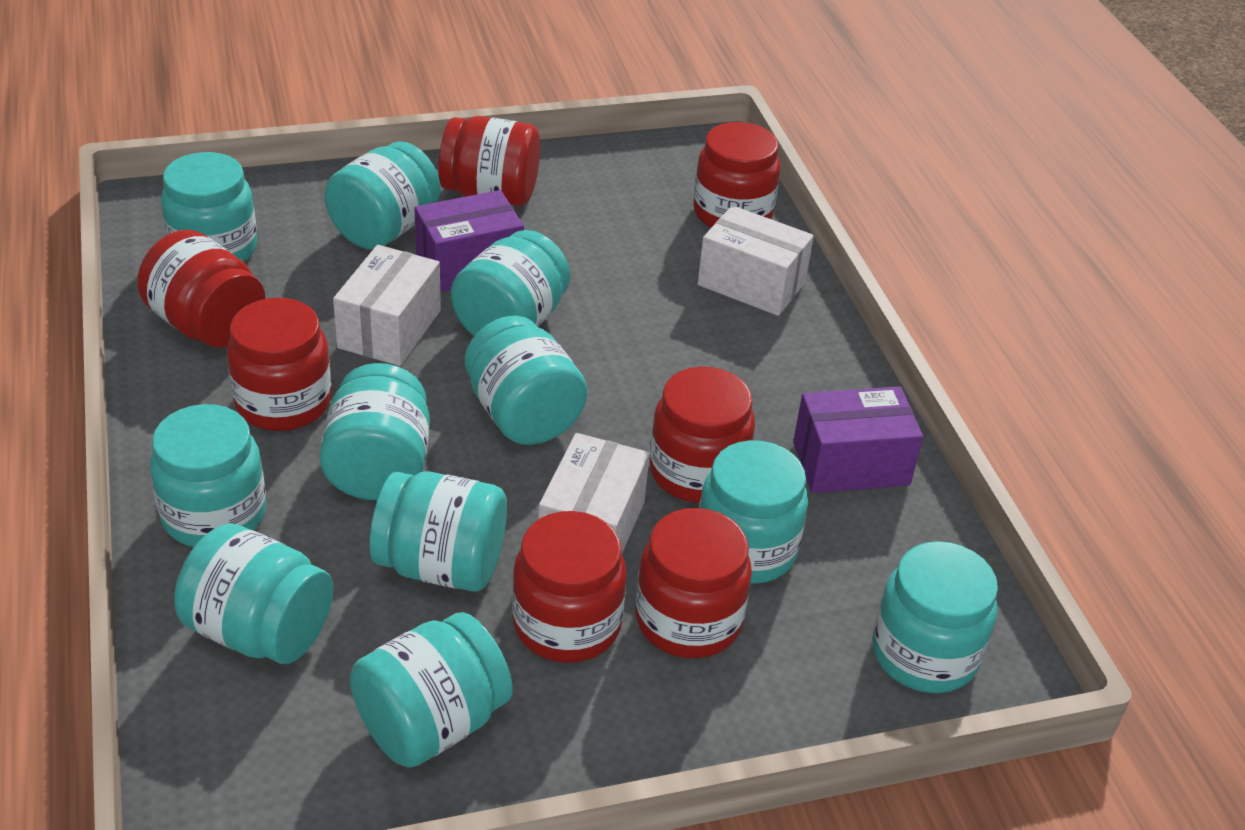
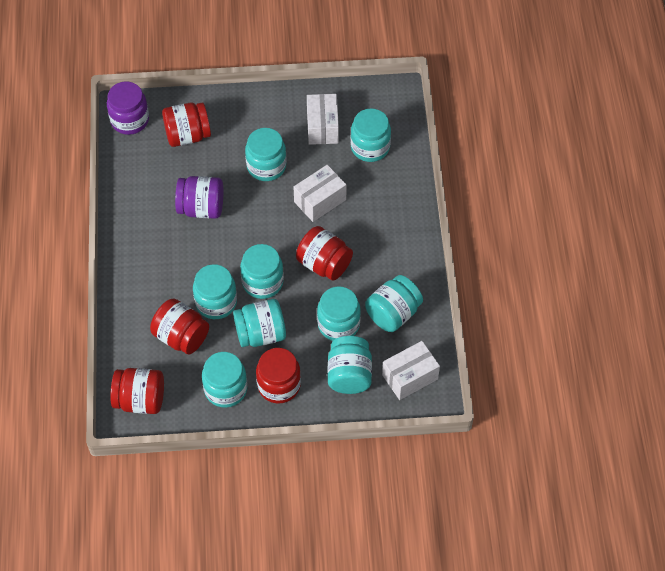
purple box: 2 -> 0
purple jar: 0 -> 2
red jar: 7 -> 5
turquoise jar: 11 -> 9

